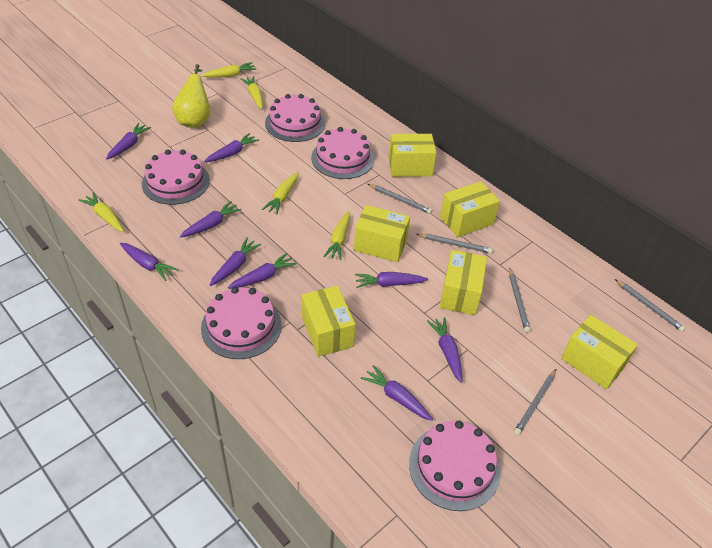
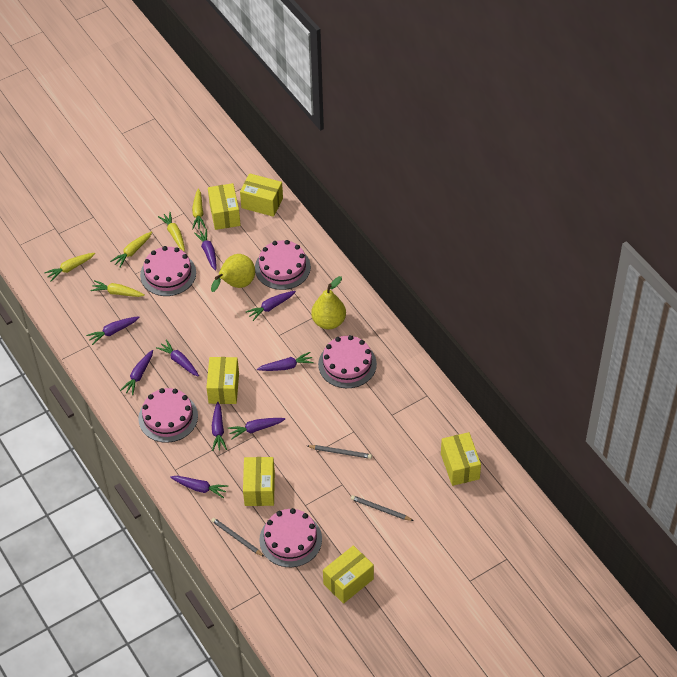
grey pencil: 5 -> 3
yellow pear: 1 -> 2

